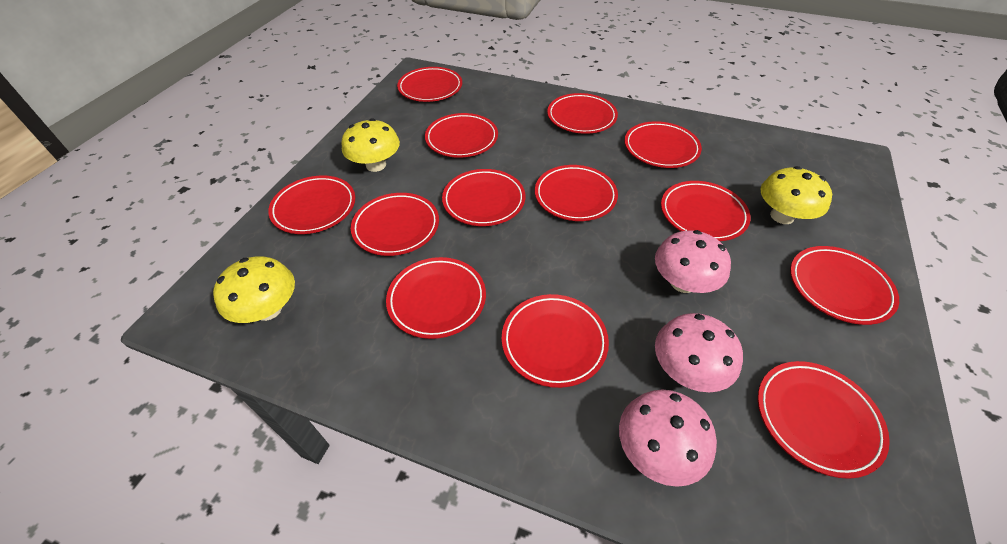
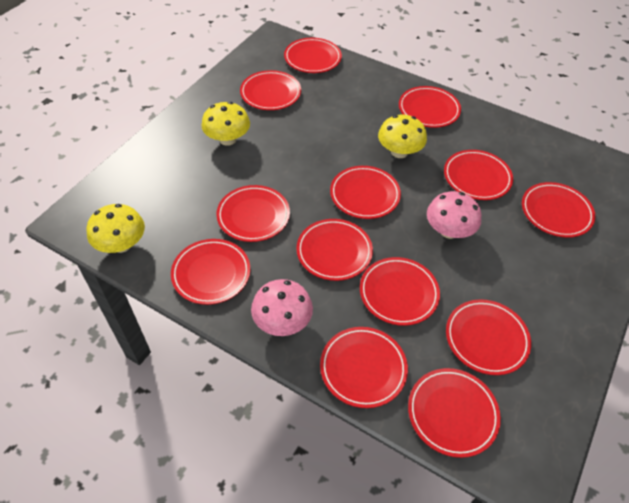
pink mushroom: 3 -> 2

